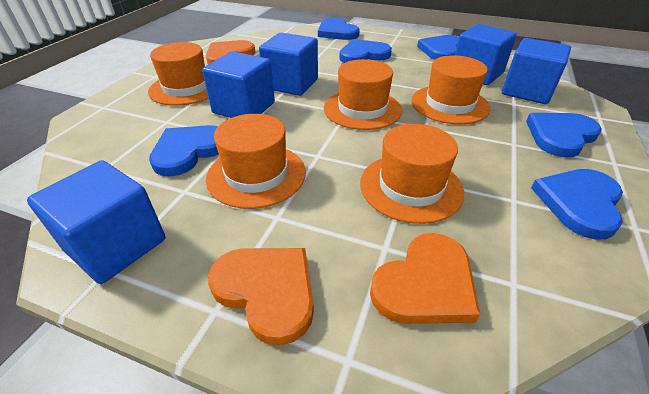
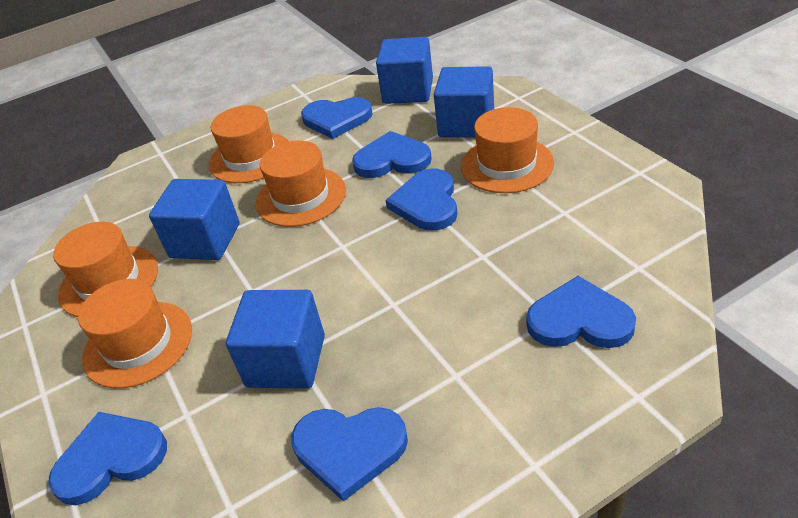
blue cube: 5 -> 4
orange heart: 3 -> 0

